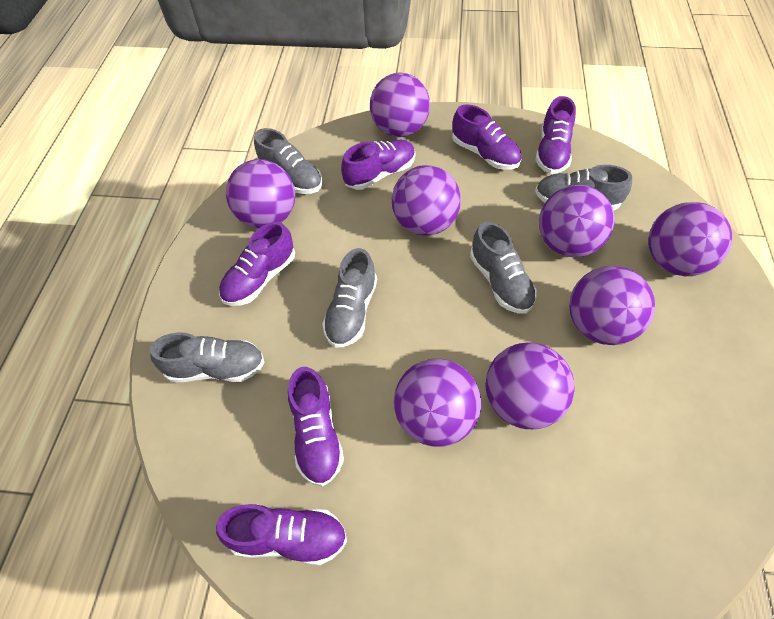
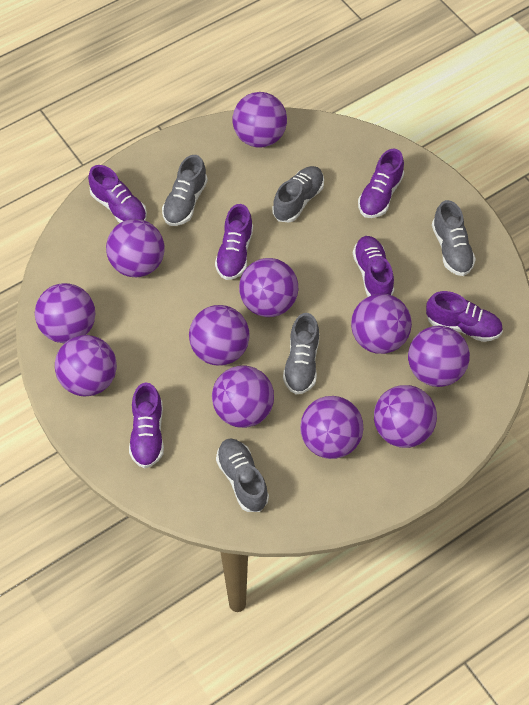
purple ball: 8 -> 11

